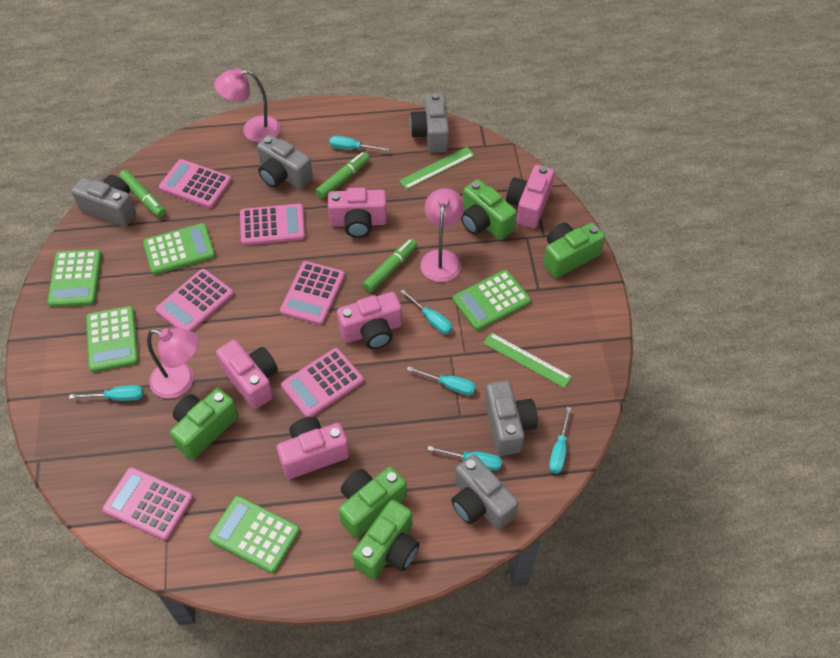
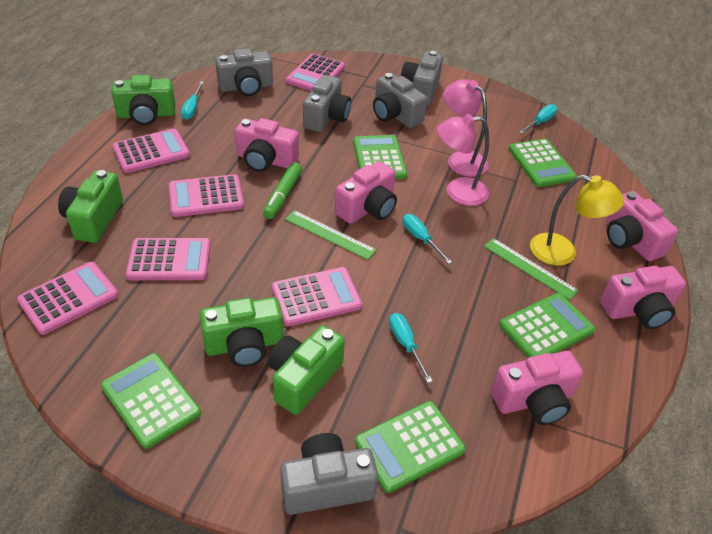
green camera: 5 -> 4
green marker: 3 -> 1
pink lamp: 3 -> 2
turquoise screwdriver: 6 -> 4
yellow lamp: 0 -> 1

